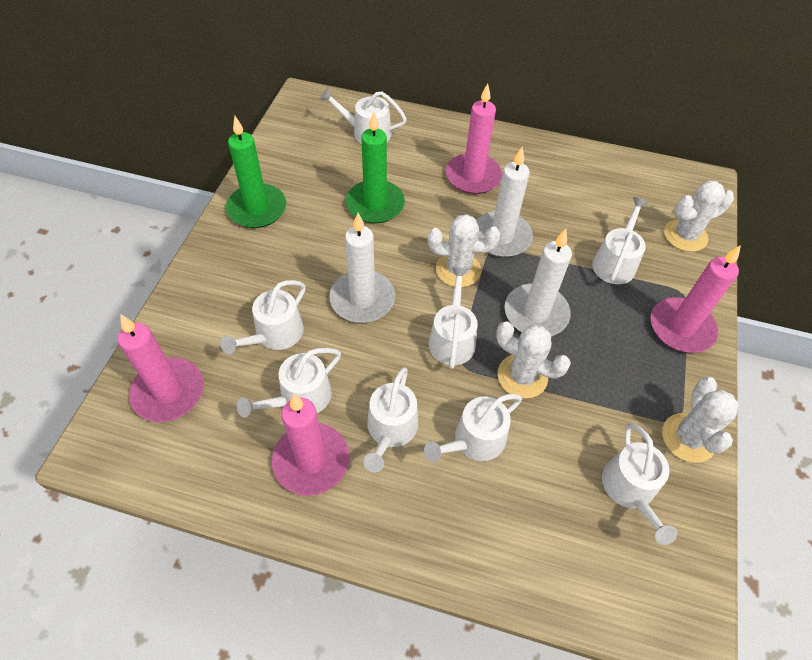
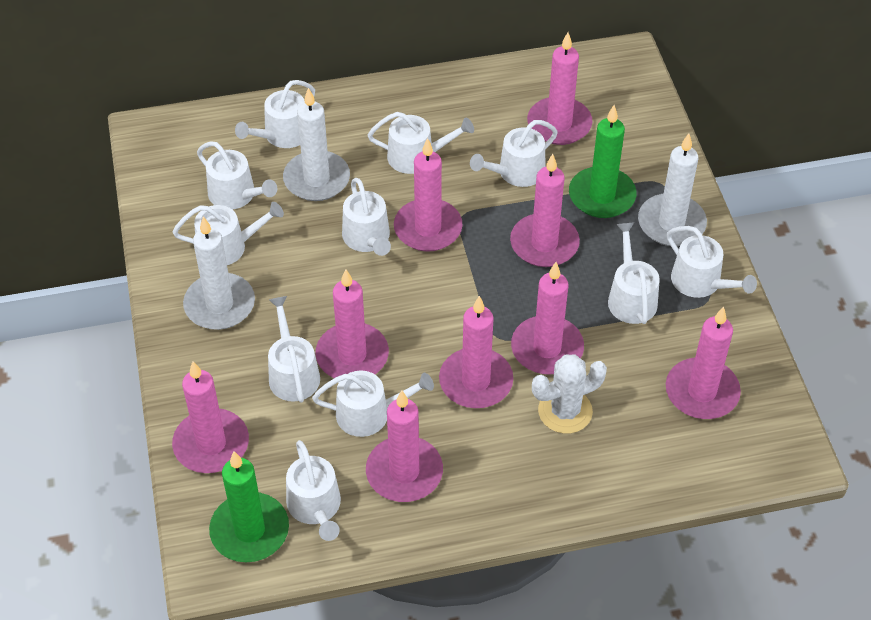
pink candle: 4 -> 9
white cactus: 4 -> 1
white watering can: 8 -> 11

